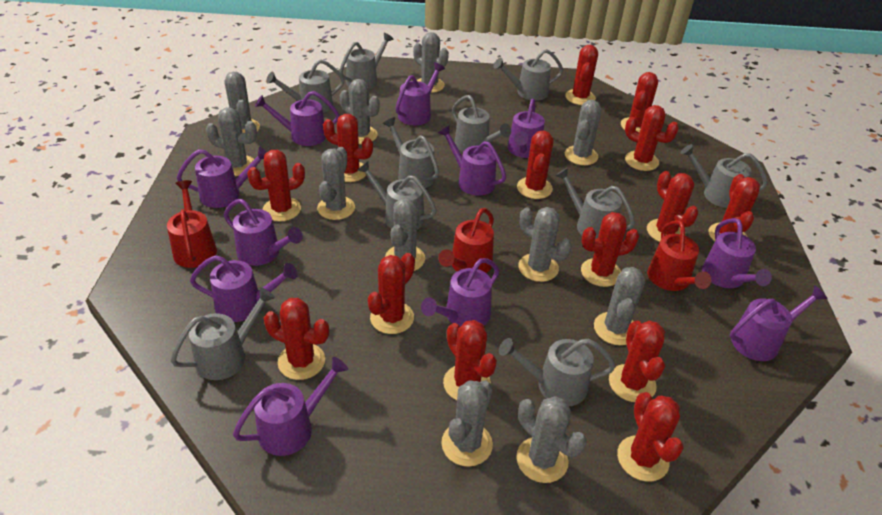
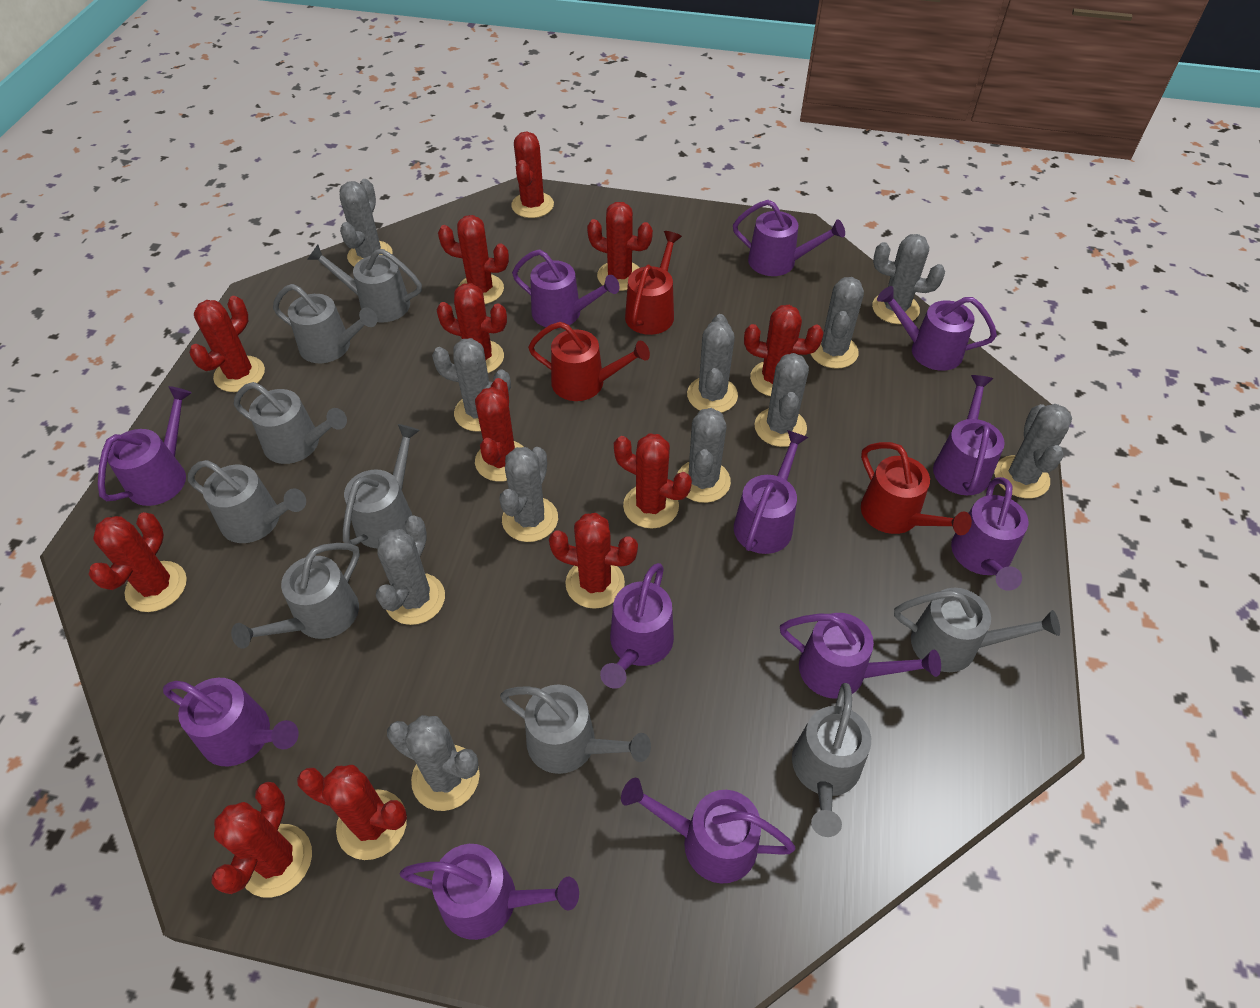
grey watering can: 10 -> 9
purple watering can: 11 -> 12
red cactus: 14 -> 12

